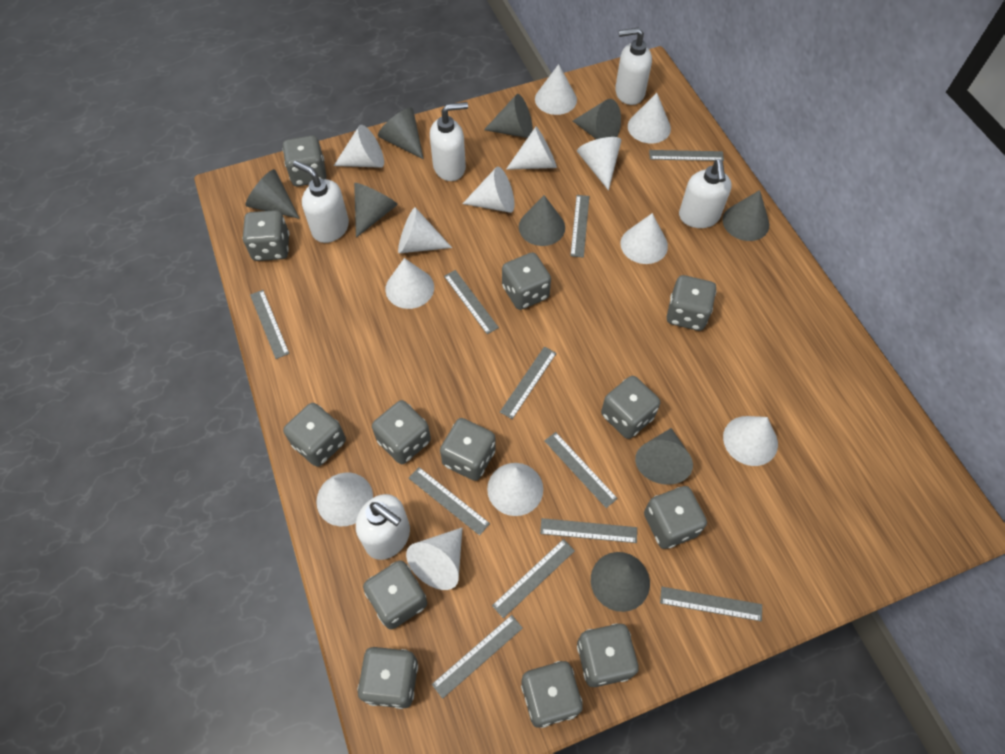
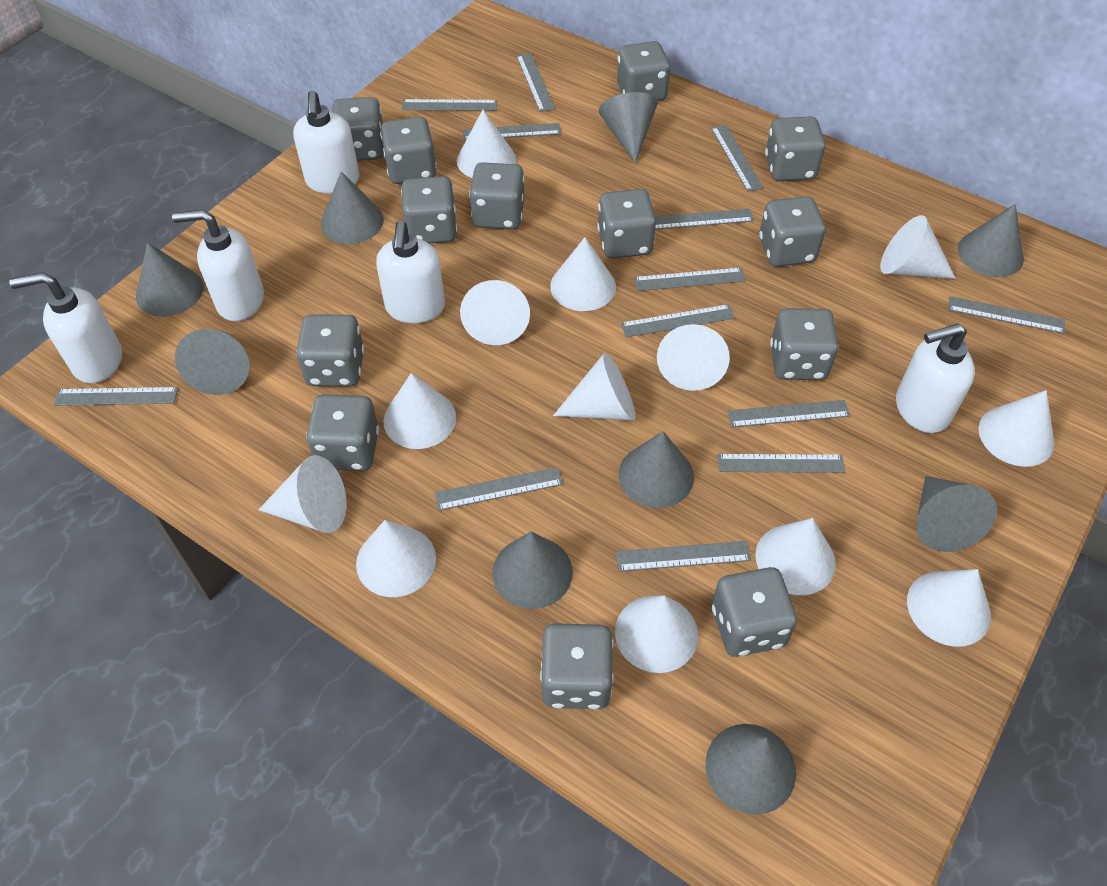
grey ruler: 11 -> 13

